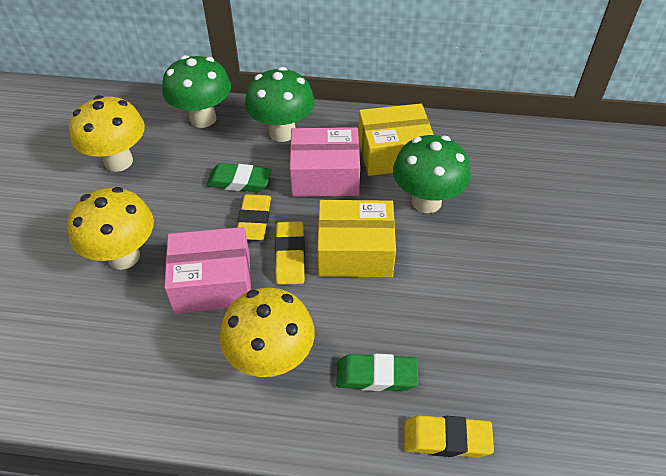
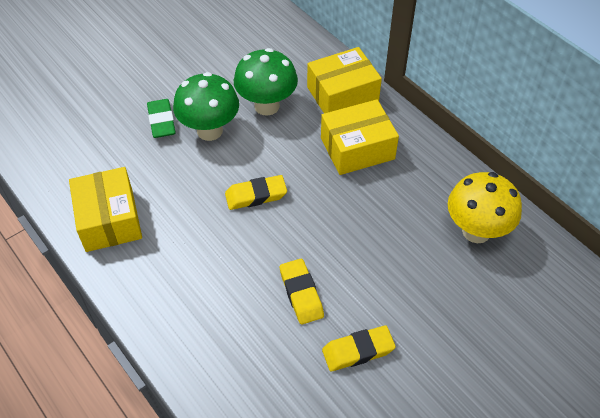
green eraser: 2 -> 1
green mushroom: 3 -> 2
pink box: 2 -> 0
yellow box: 2 -> 3
yellow mushroom: 3 -> 1

